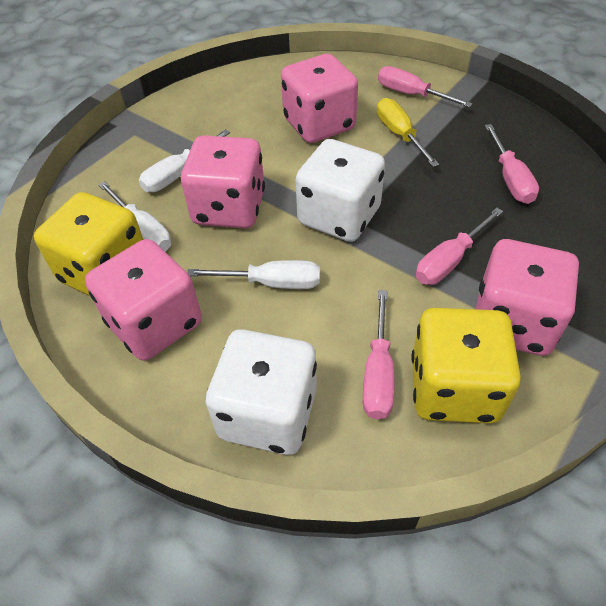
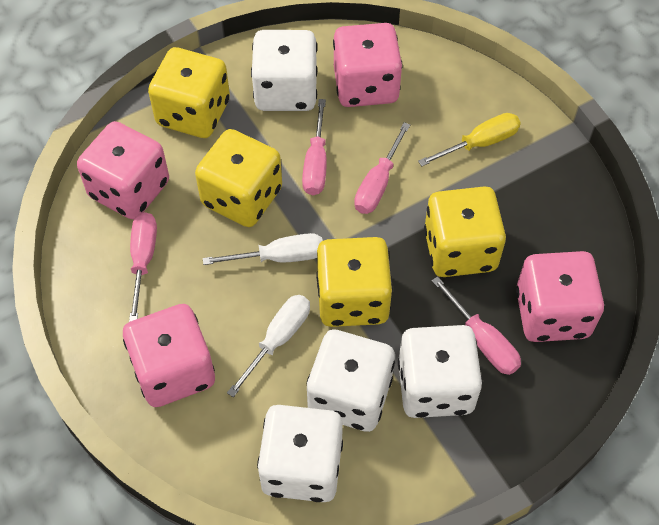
white dice: 2 -> 4
white screwdriver: 3 -> 2
yellow dice: 2 -> 4

